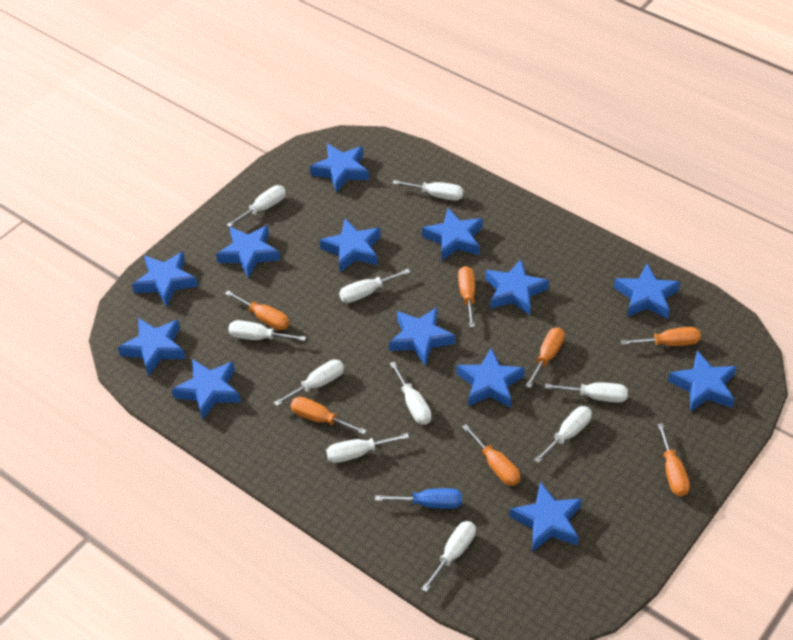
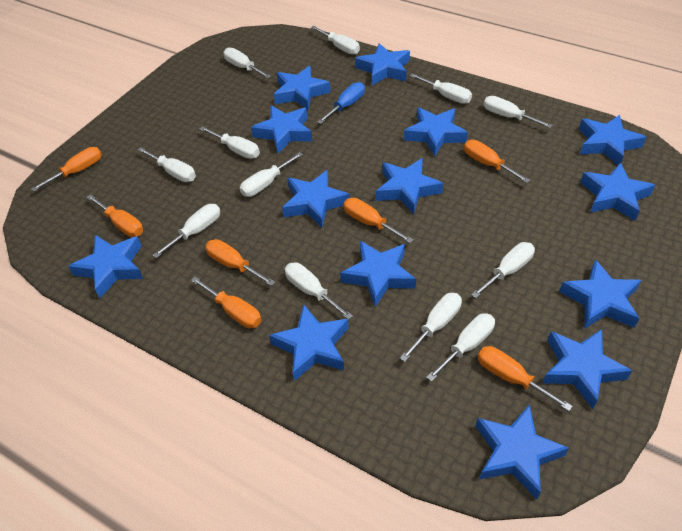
blue star: 13 -> 14
white screwdriver: 10 -> 12

